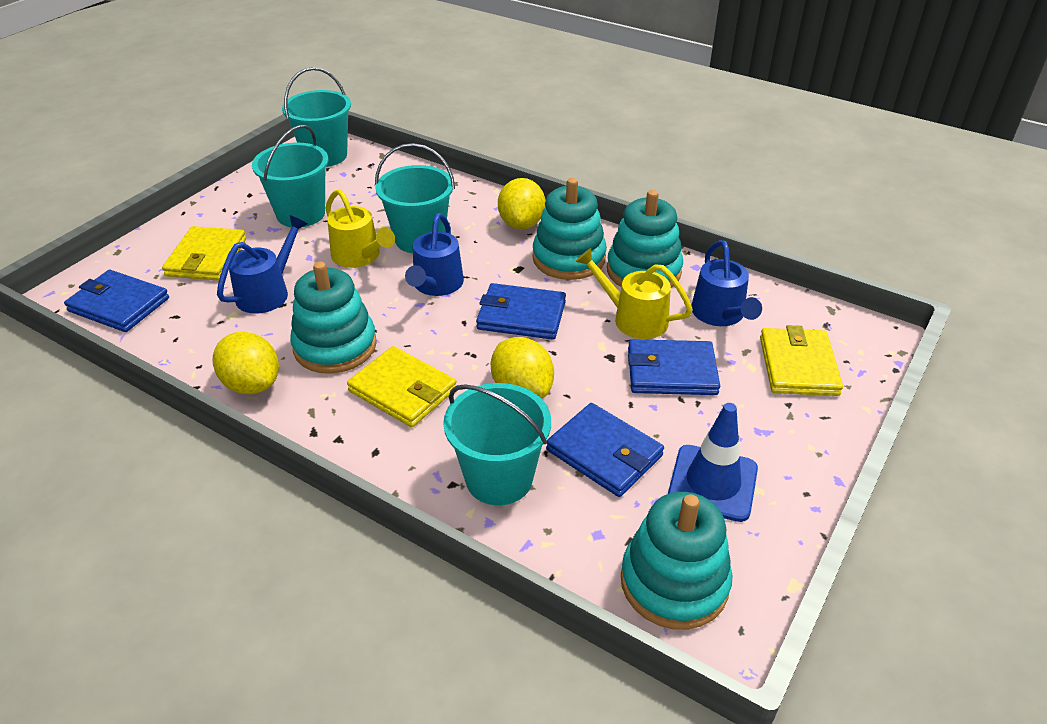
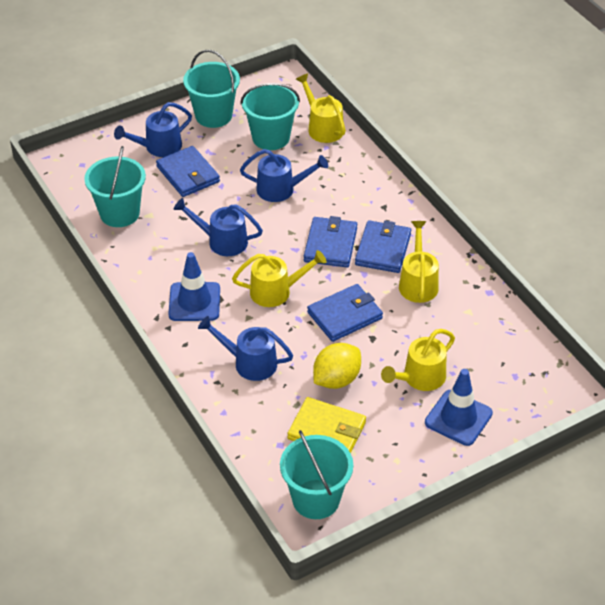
blue traffic cone: 1 -> 2
blue watering can: 3 -> 4
turquoise stacking toy: 4 -> 0
yellow lemon: 3 -> 1
yellow wallet: 3 -> 1
yellow watering can: 2 -> 4

